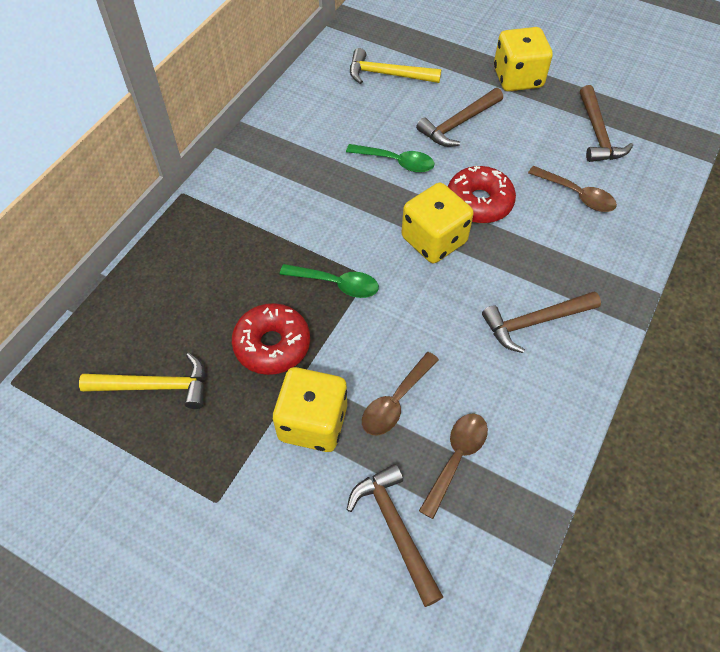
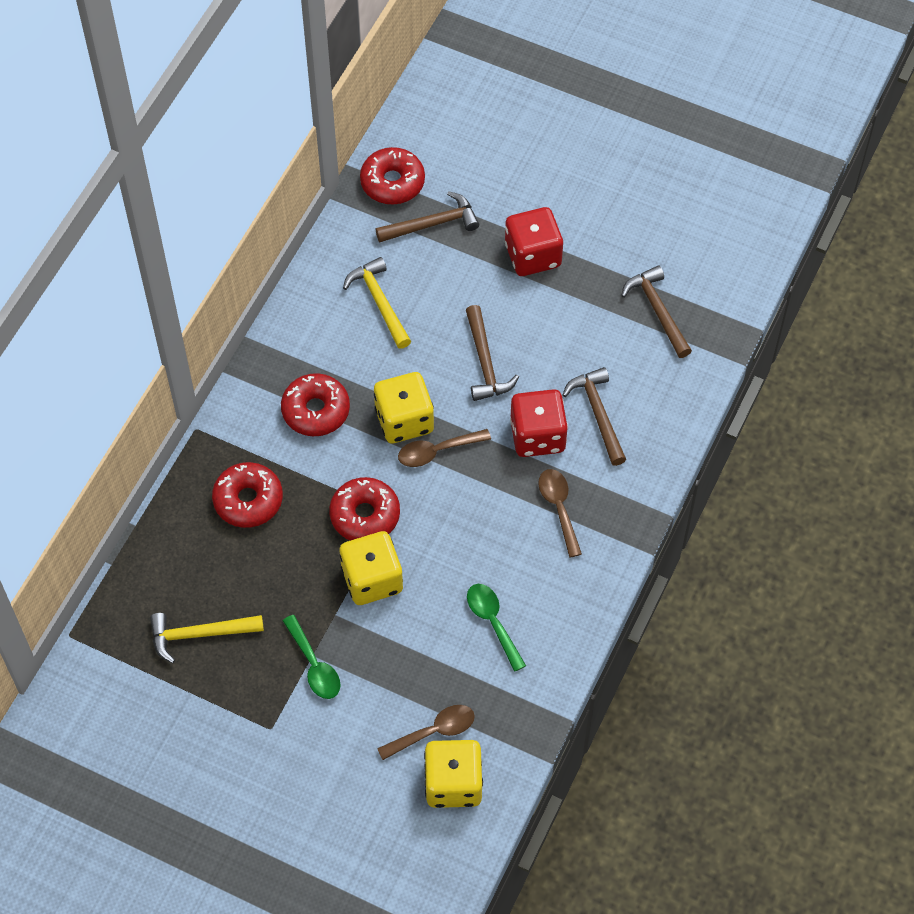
red dice: 0 -> 2
red donut: 2 -> 4

